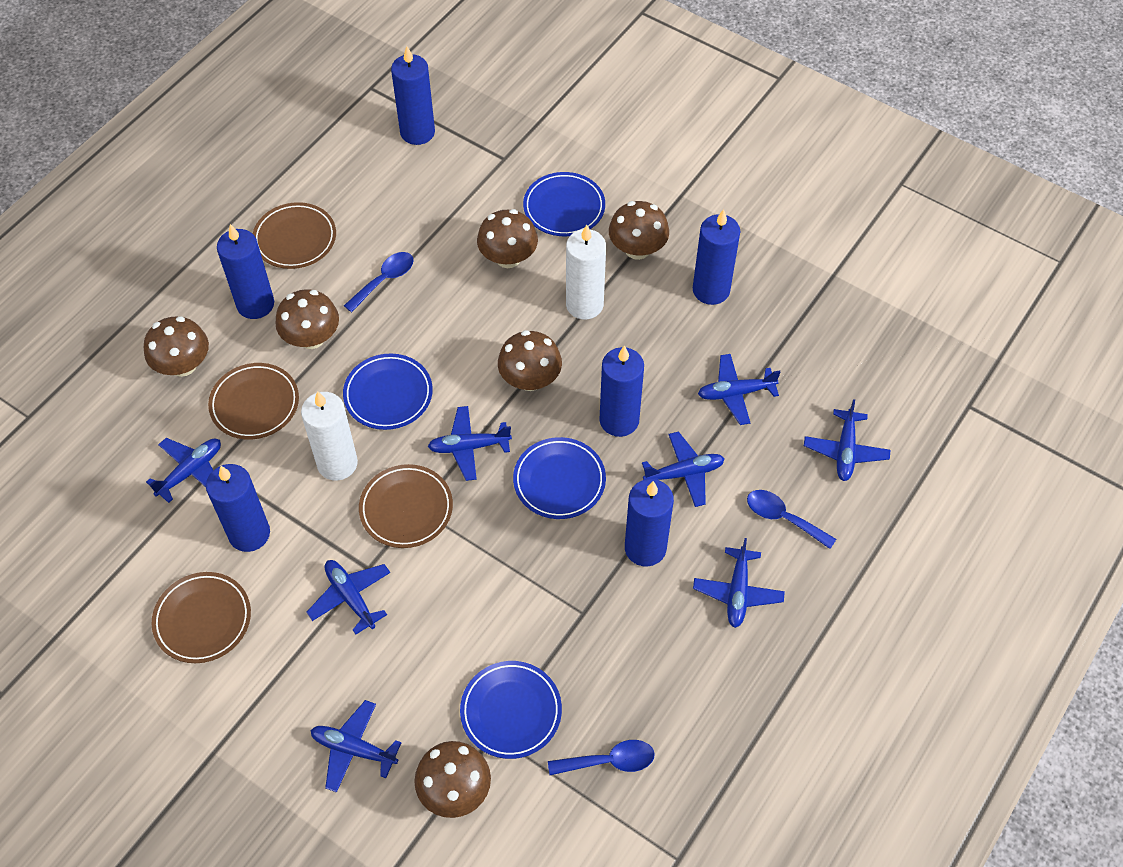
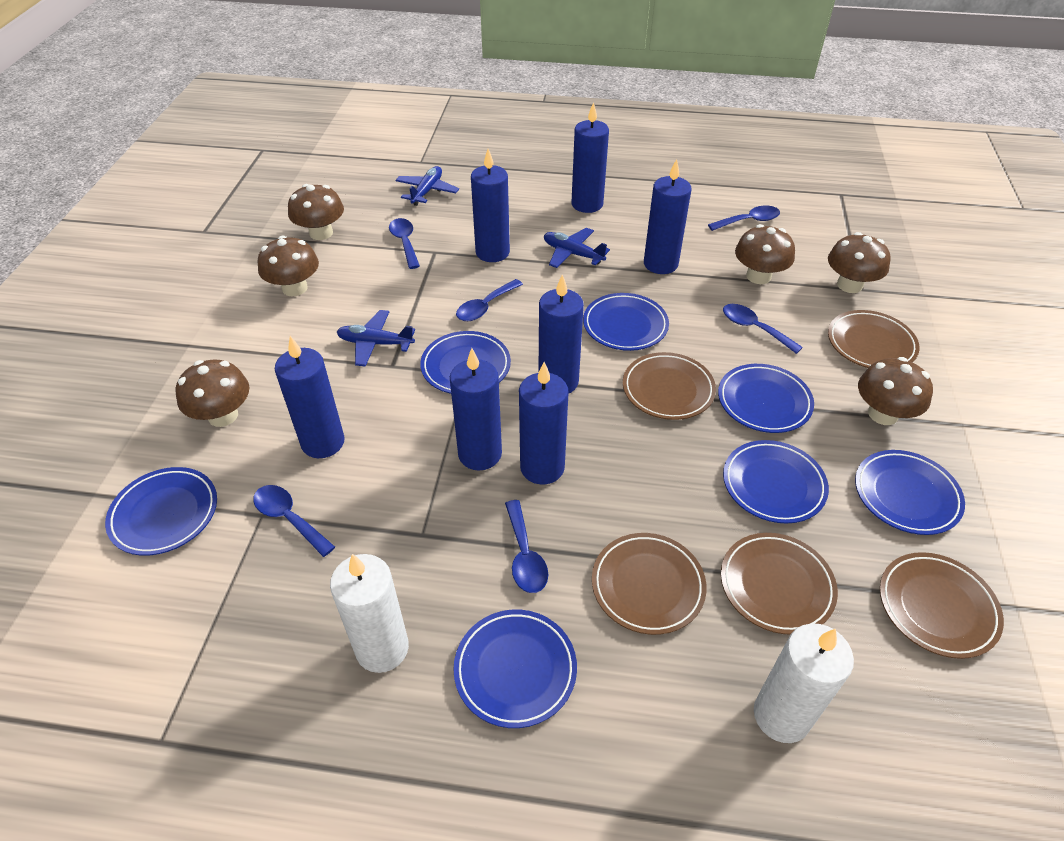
blue candle: 6 -> 7
blue plane: 8 -> 3
blue plate: 4 -> 7
blue spoon: 3 -> 6
brown plate: 4 -> 5

